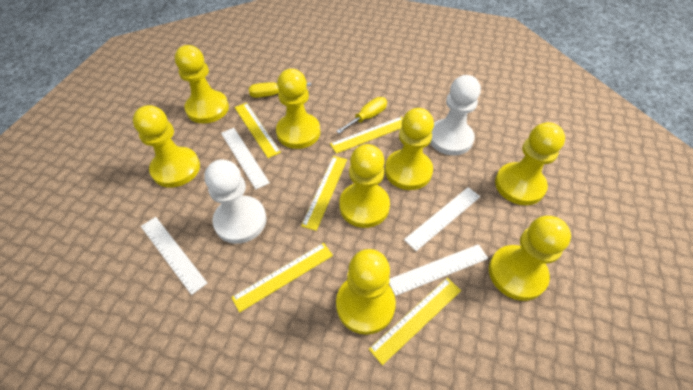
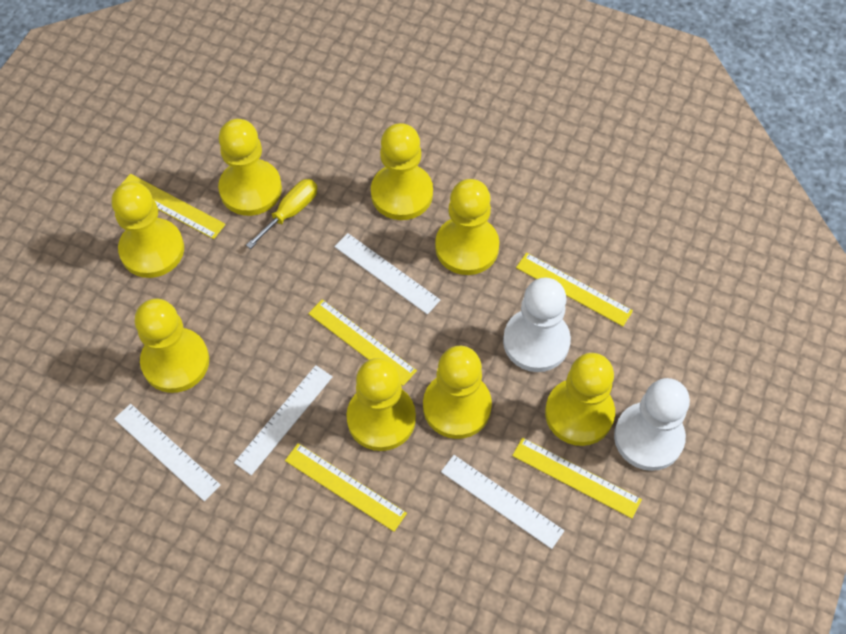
yellow screwdriver: 2 -> 1

